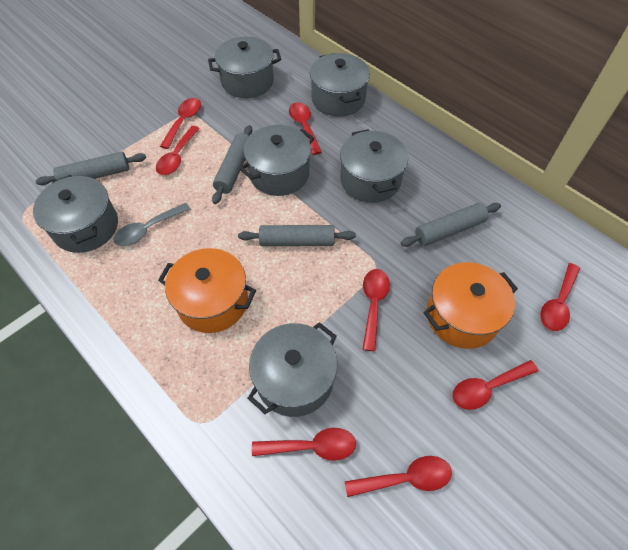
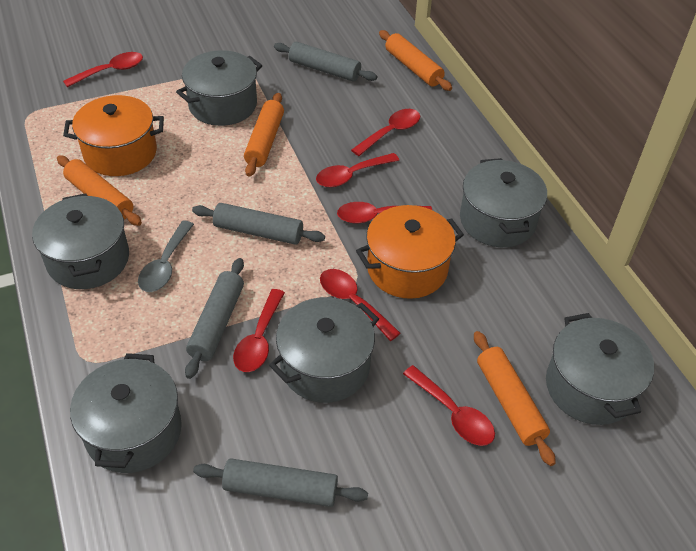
orange rolling pin: 0 -> 4
red spoon: 8 -> 7

